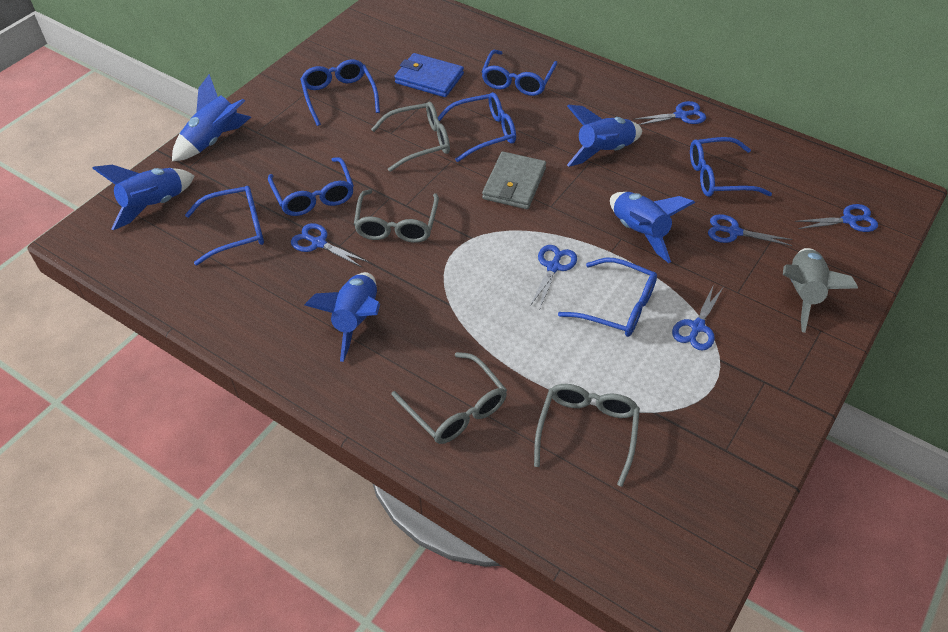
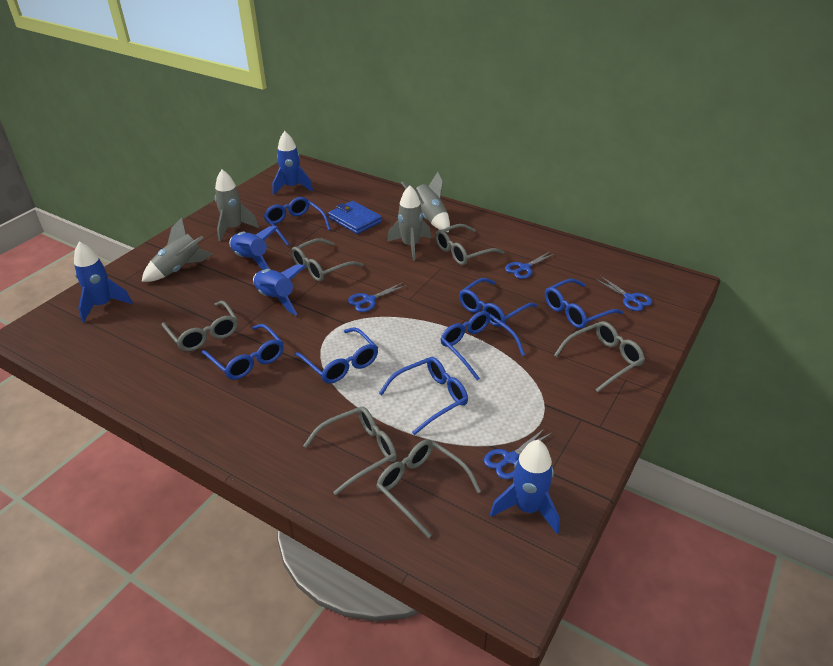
blue scissors: 6 -> 4
grey glasses: 4 -> 6
grey rocket: 1 -> 4
grey wallet: 1 -> 0

